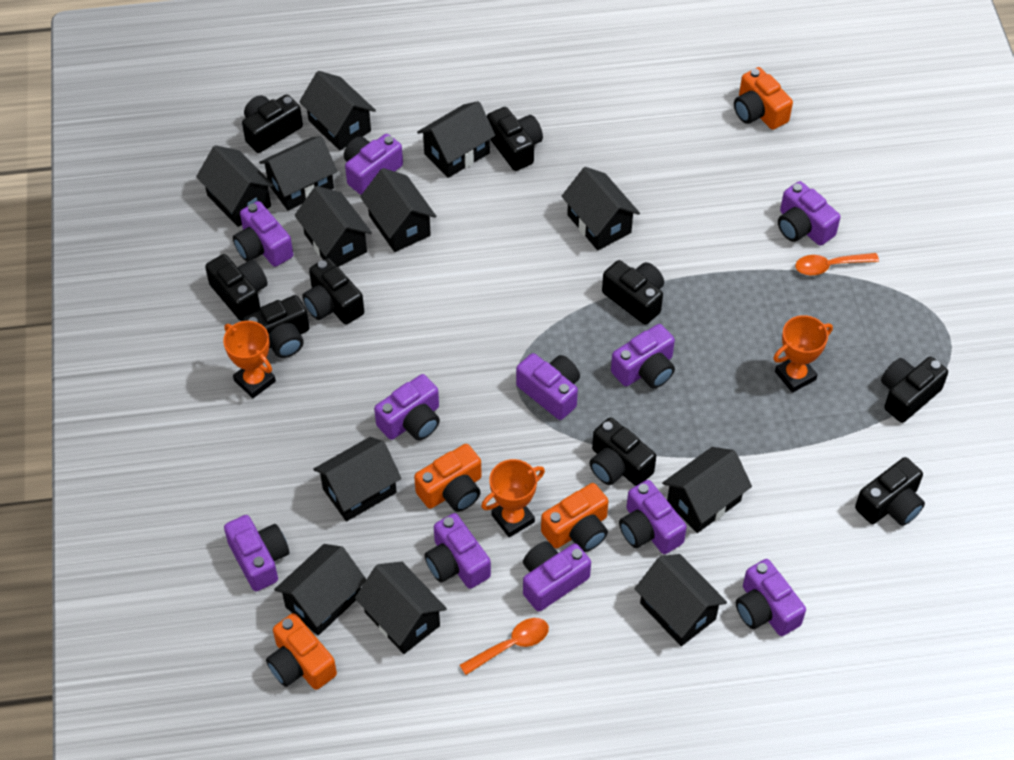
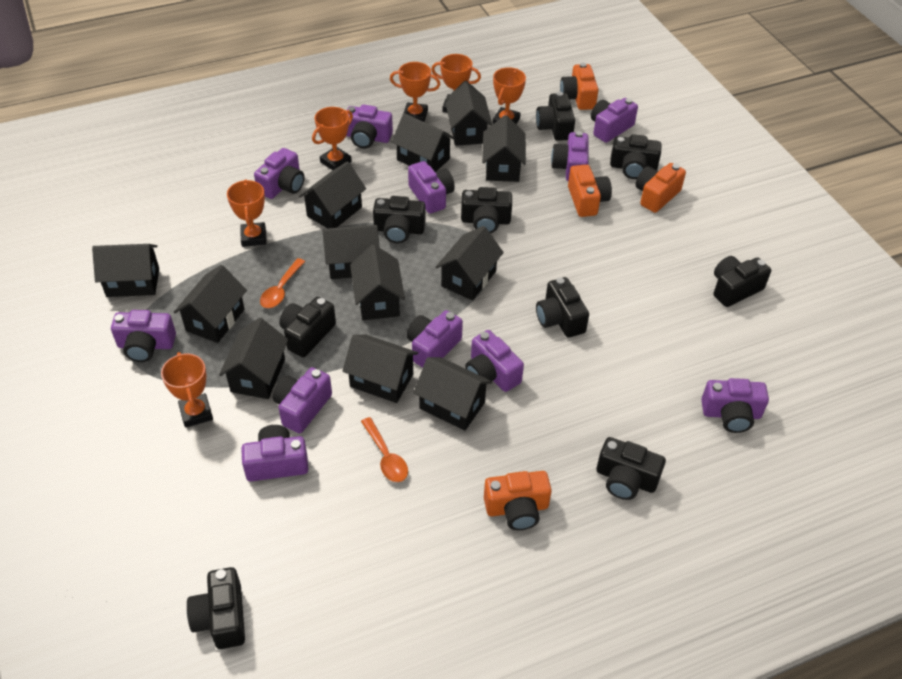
orange trophy: 3 -> 6

